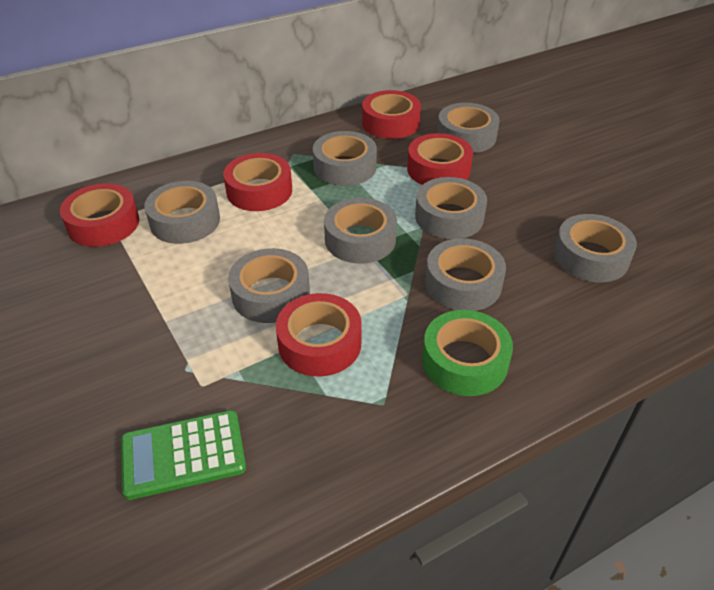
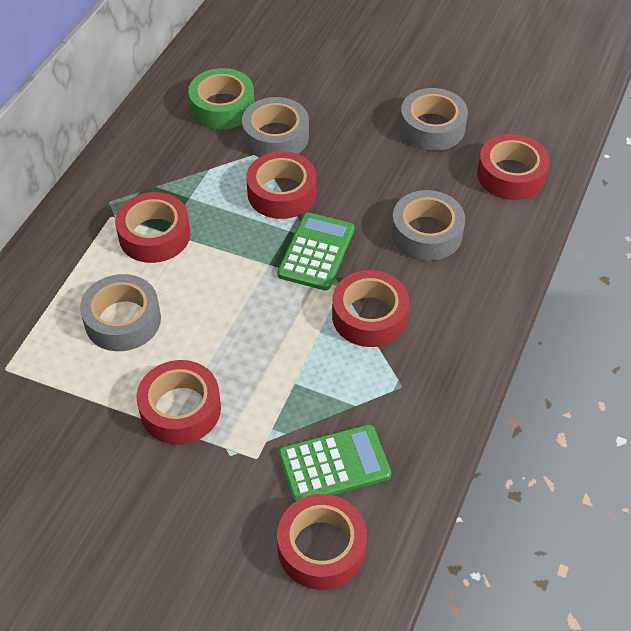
green calculator: 1 -> 2
grey tape: 8 -> 4
red tape: 5 -> 6

